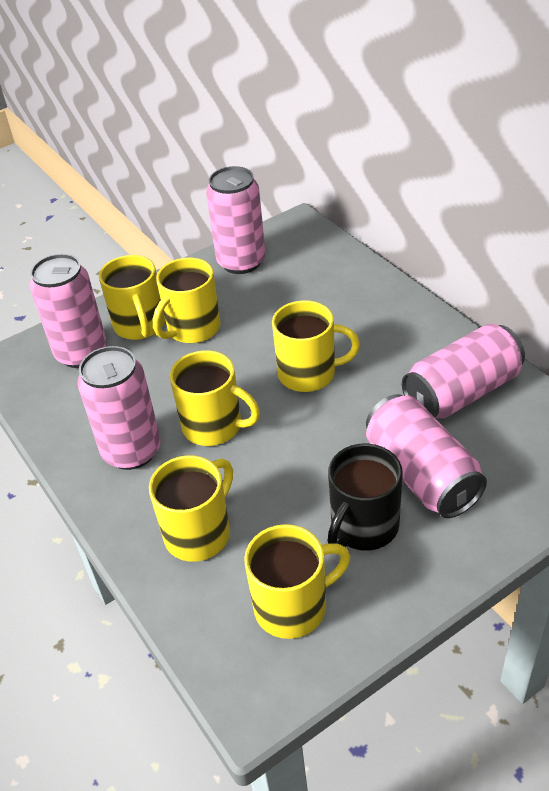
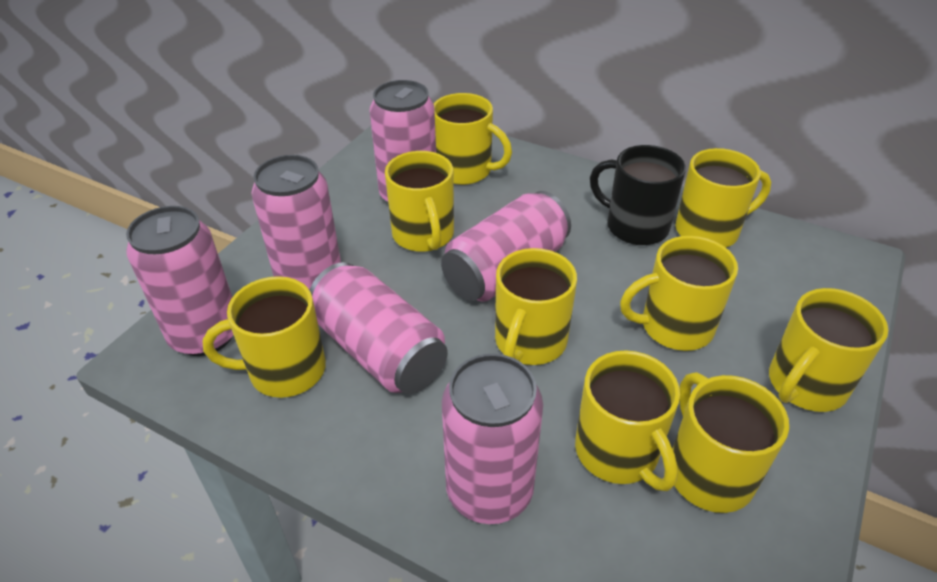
pink can: 5 -> 6
yellow mug: 6 -> 9

